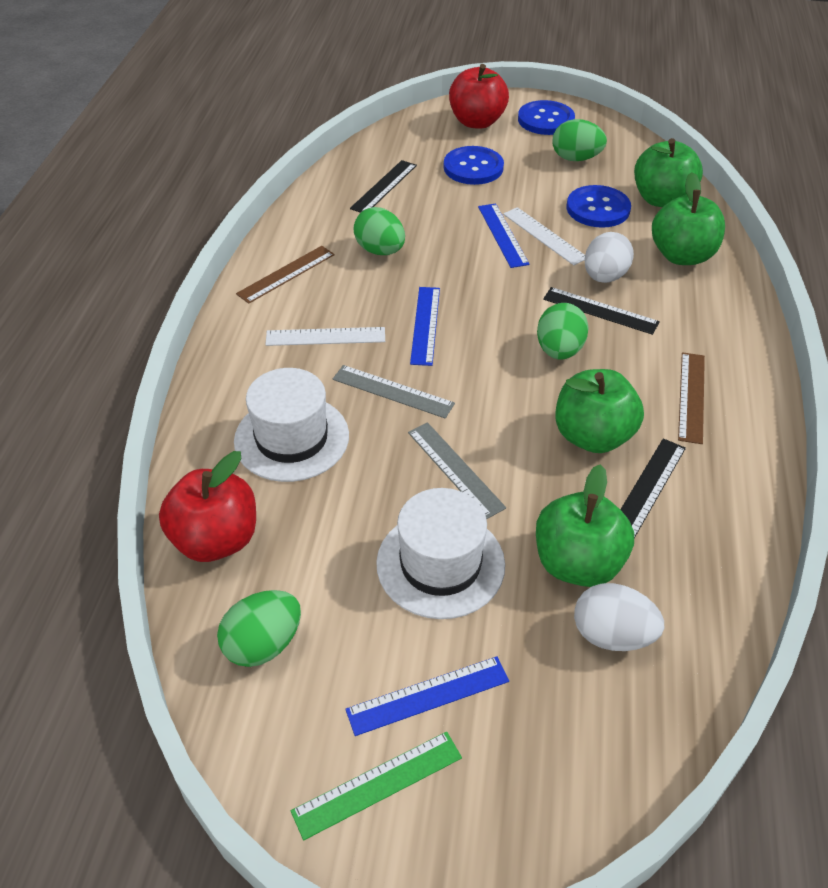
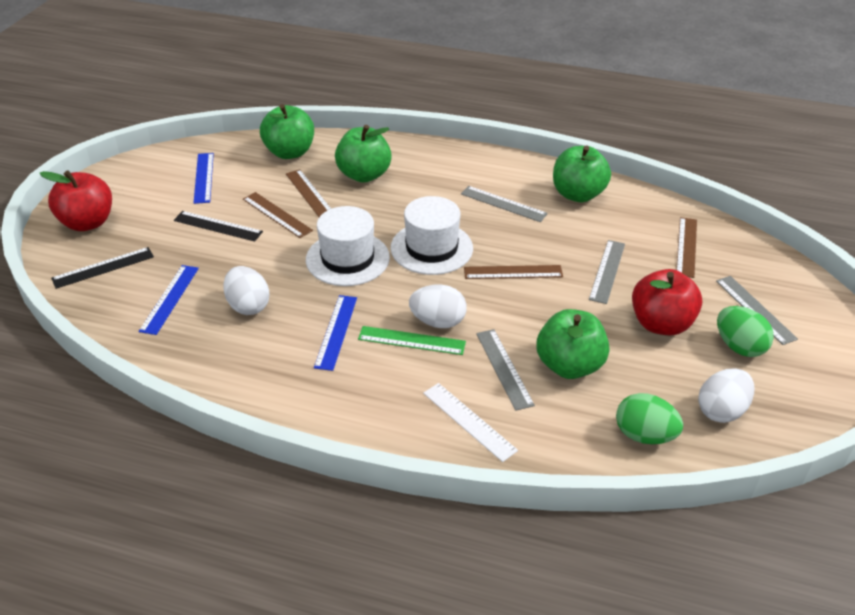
black ruler: 3 -> 2
blue button: 3 -> 0
brown ruler: 2 -> 4
green egg: 4 -> 2
grey ruler: 2 -> 4
white egg: 2 -> 3
white ruler: 2 -> 1

